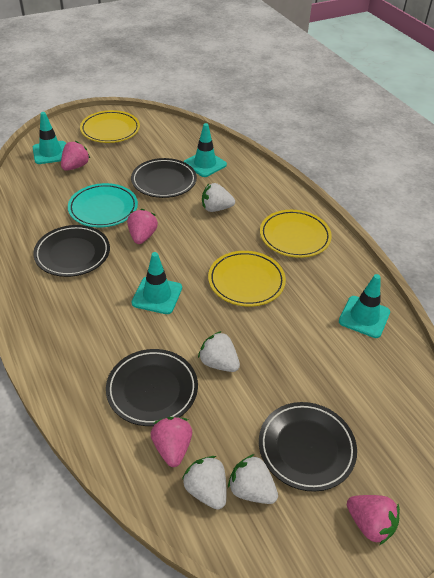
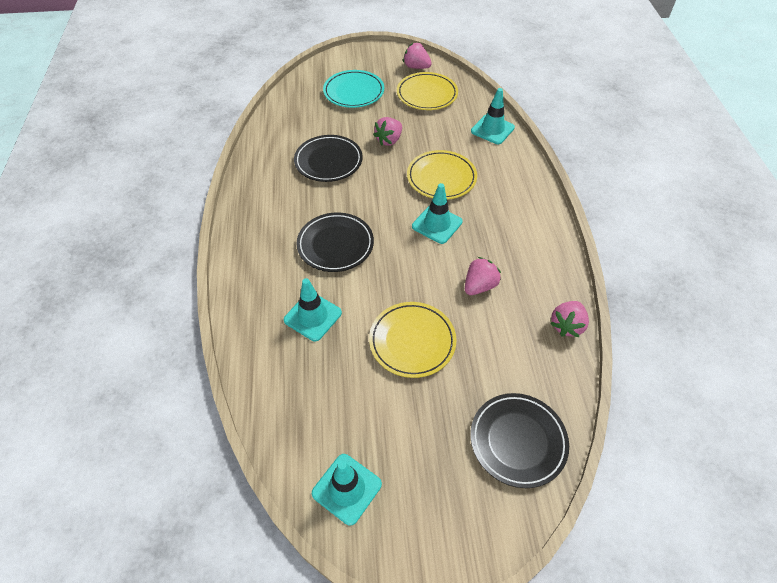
black plate: 4 -> 3
white strawberry: 4 -> 0

